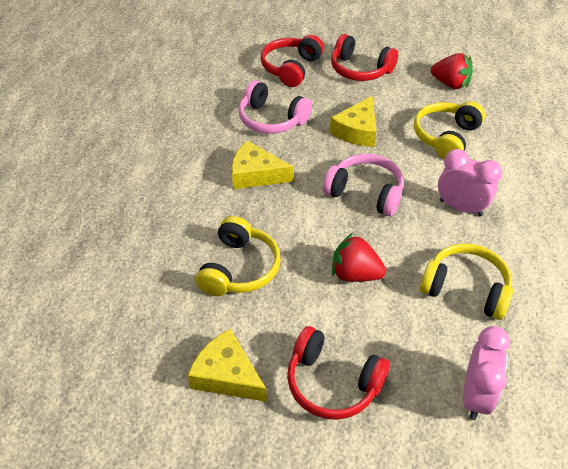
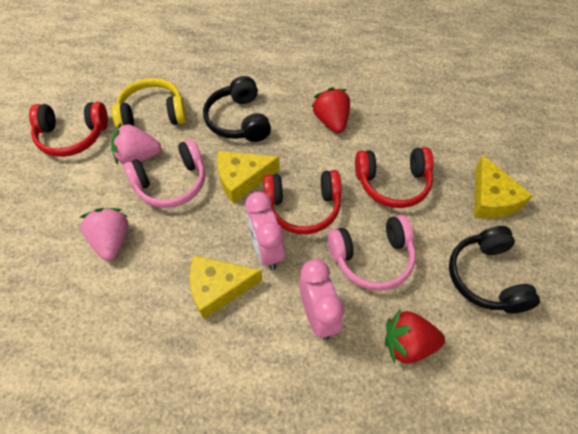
black headphones: 0 -> 2
pink strawberry: 0 -> 2
yellow headphones: 3 -> 1

